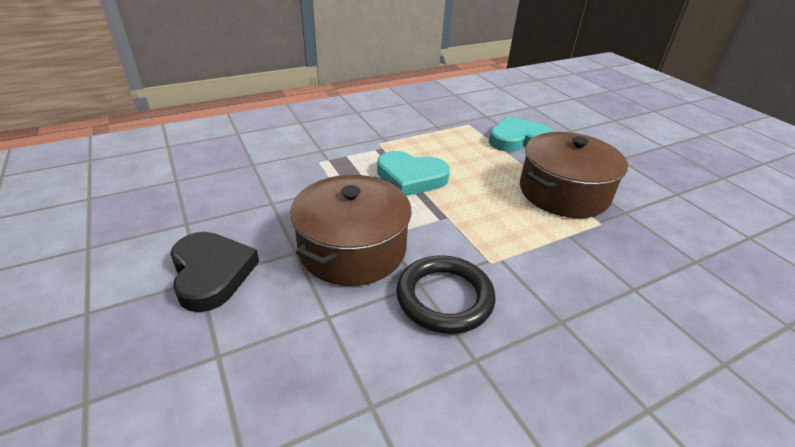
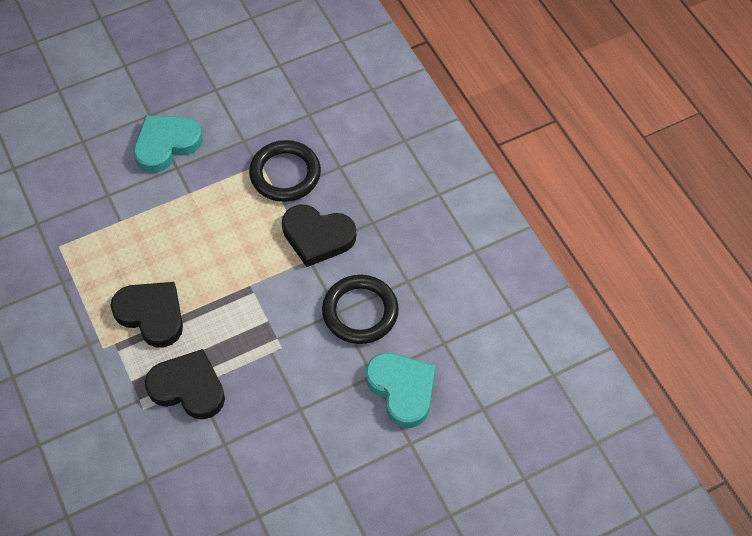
black heart: 1 -> 3
black ring: 1 -> 2
brown pot: 2 -> 0

